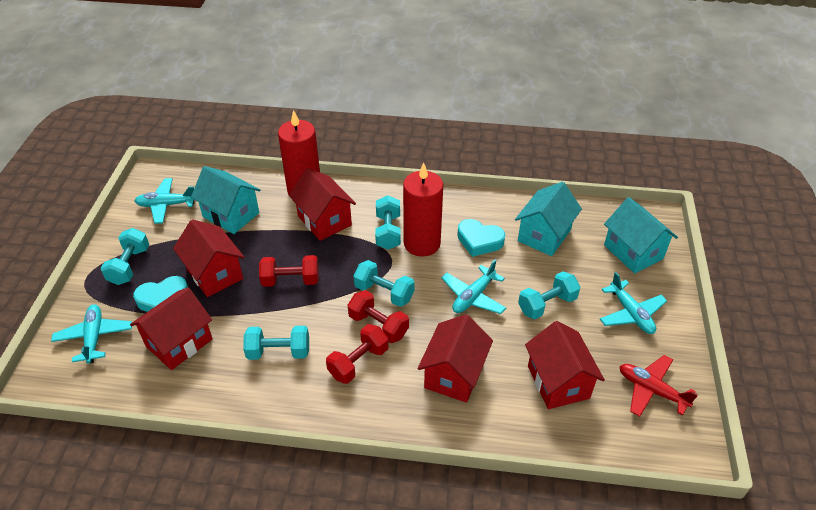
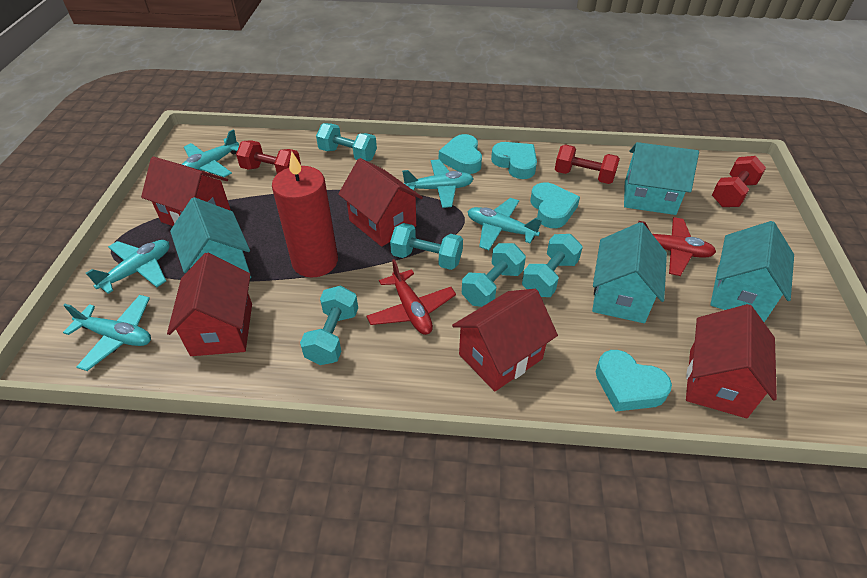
red candle: 2 -> 1
red plane: 1 -> 2
turquoise heart: 2 -> 4
turquoise house: 3 -> 4
turquoise plane: 4 -> 5

